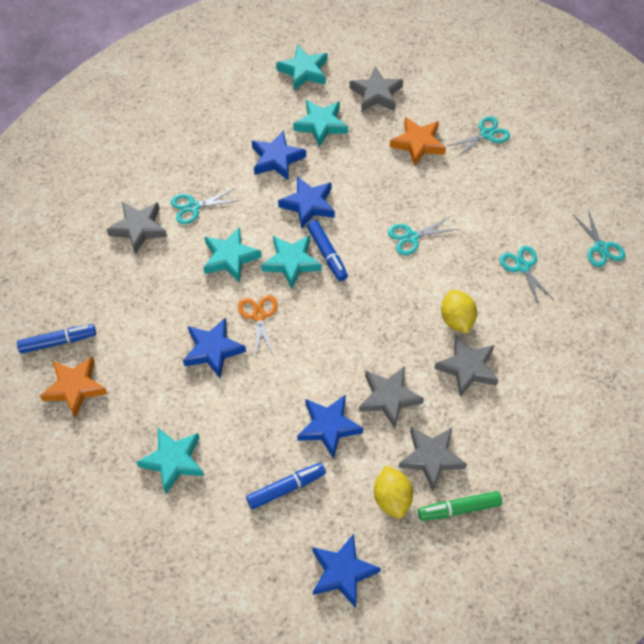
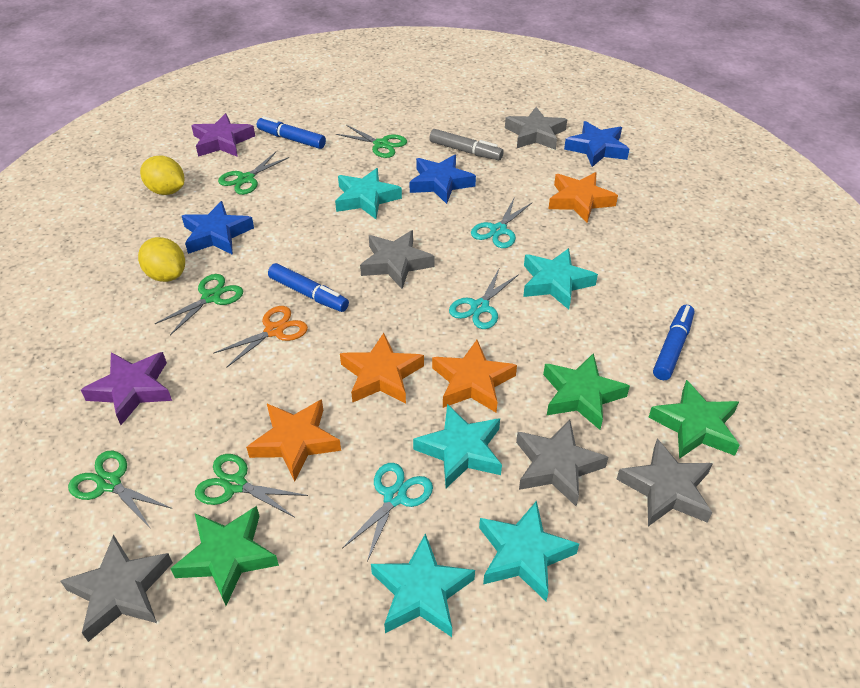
blue star: 5 -> 3
green marker: 1 -> 0
green scissors: 0 -> 5
green star: 0 -> 3
grey marker: 0 -> 1
orange star: 2 -> 4
purple star: 0 -> 2
turquoise scissors: 5 -> 3

